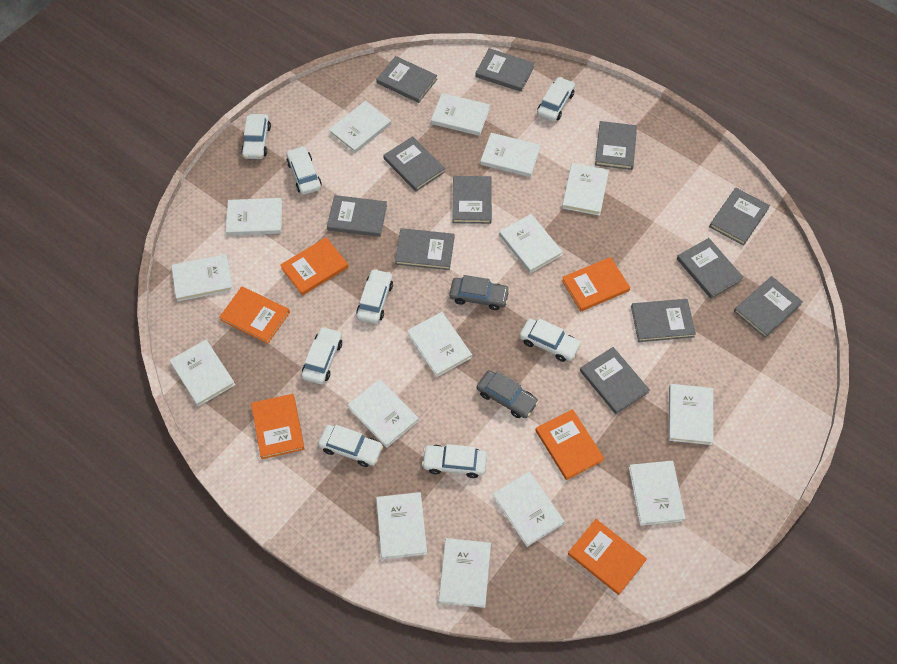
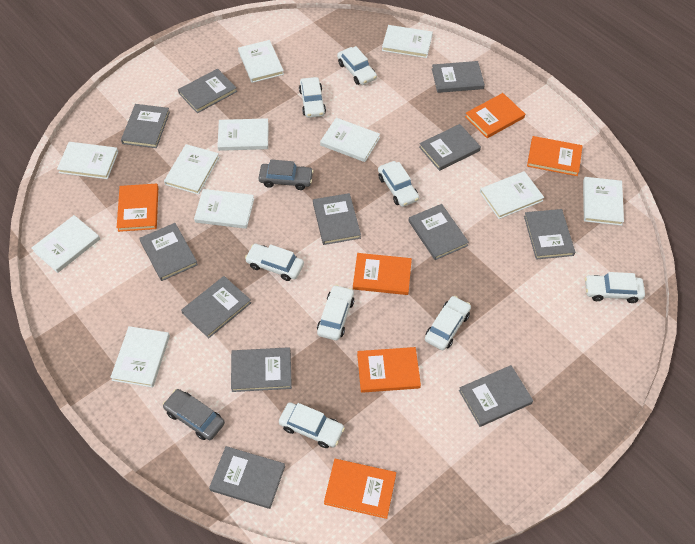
white book: 15 -> 11

